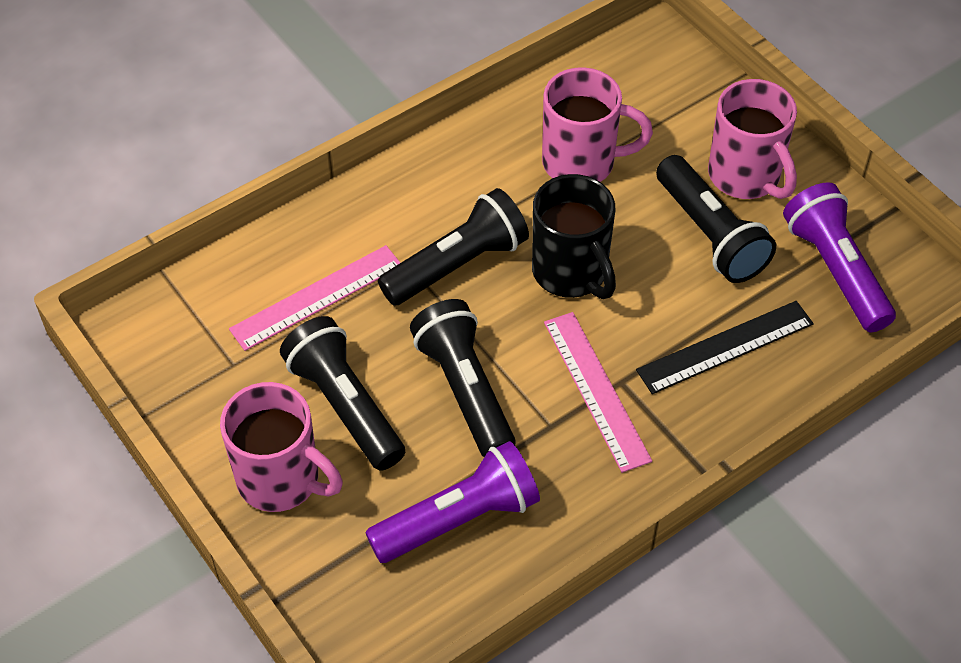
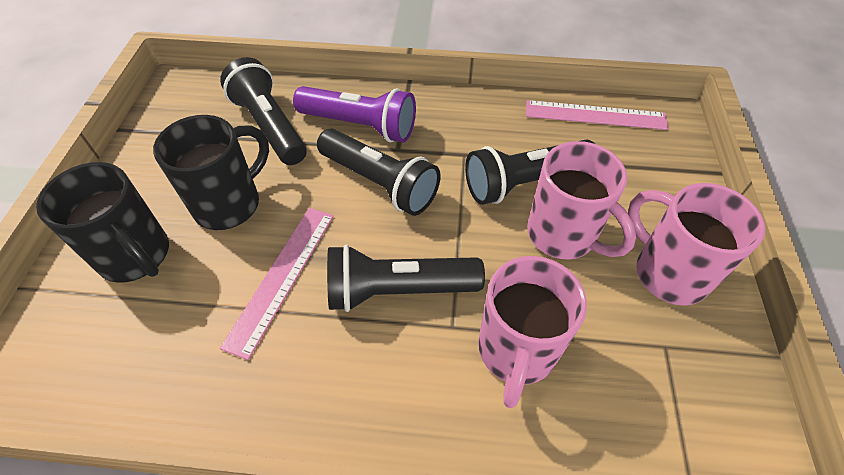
black mug: 1 -> 2
black ruler: 1 -> 0
purple flashlight: 2 -> 1

